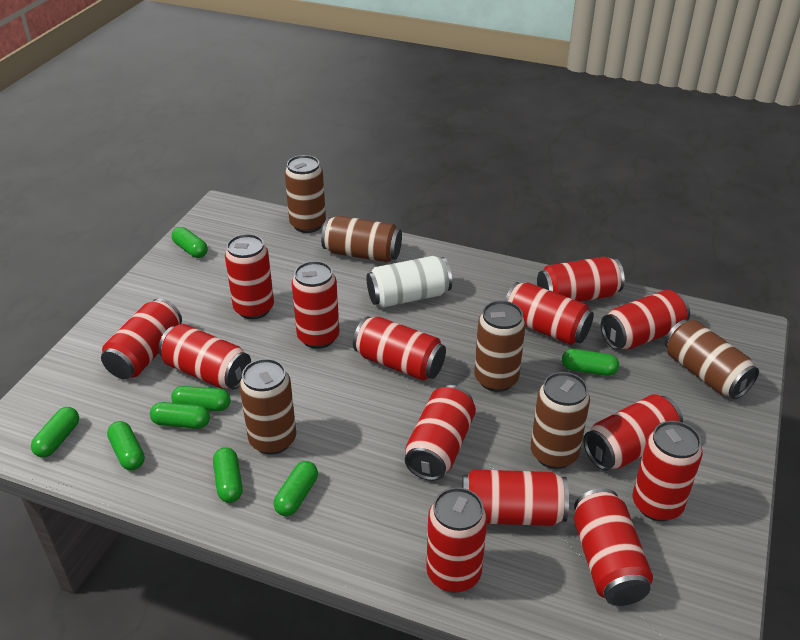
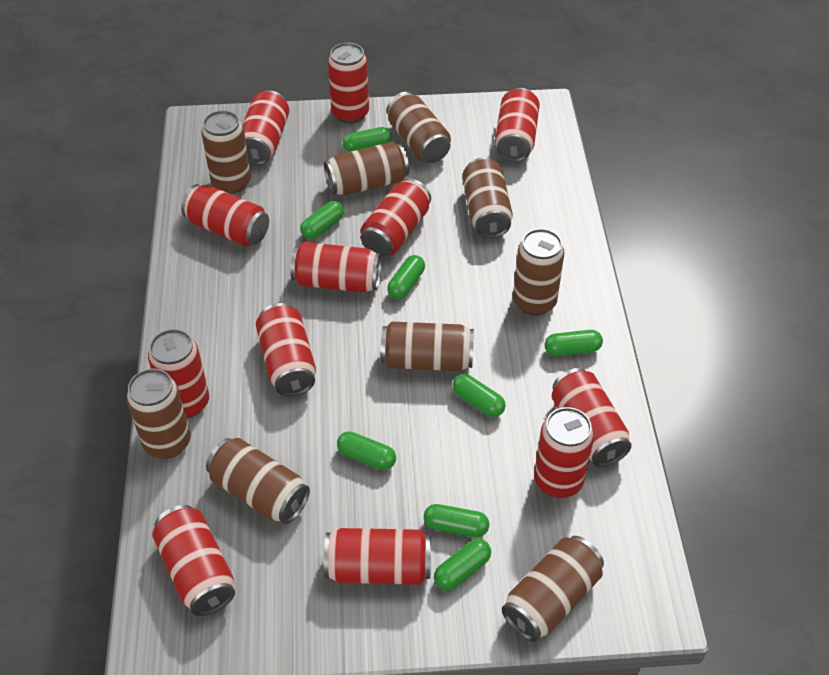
brown can: 6 -> 9
red can: 14 -> 12
white can: 1 -> 0

